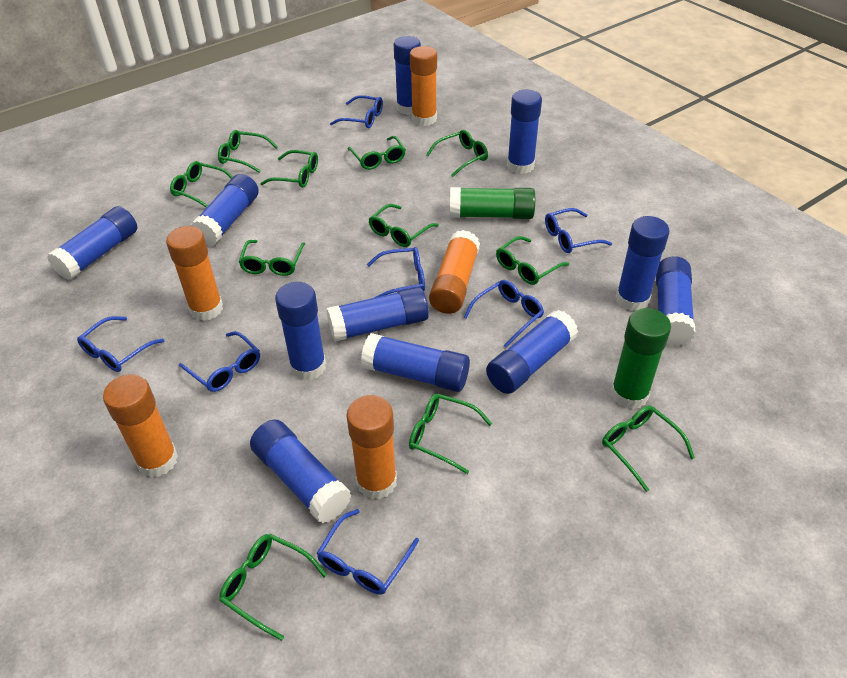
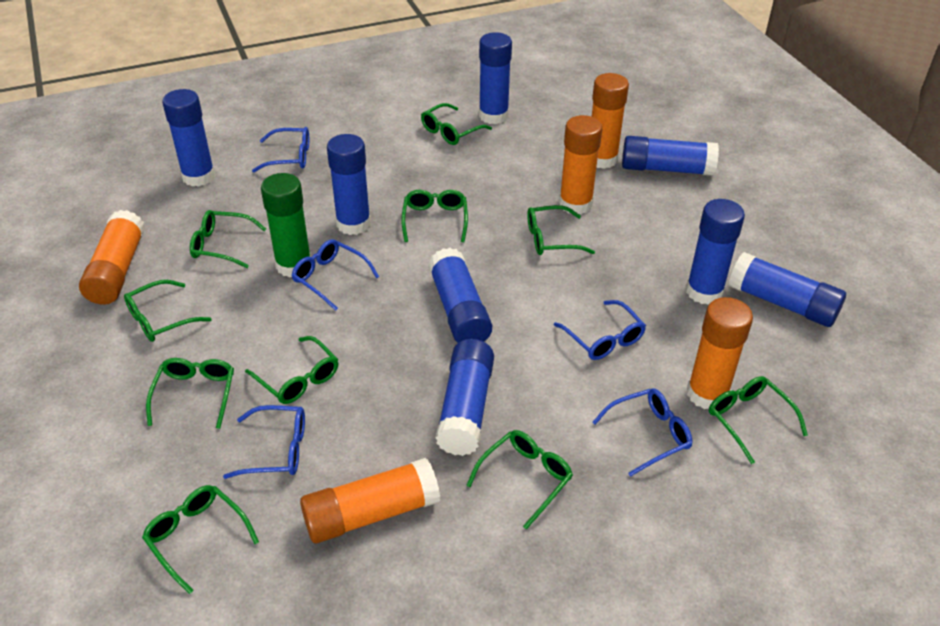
blue glasses: 7 -> 5
blue glue stick: 11 -> 8
green glasses: 11 -> 10
green glue stick: 2 -> 1

